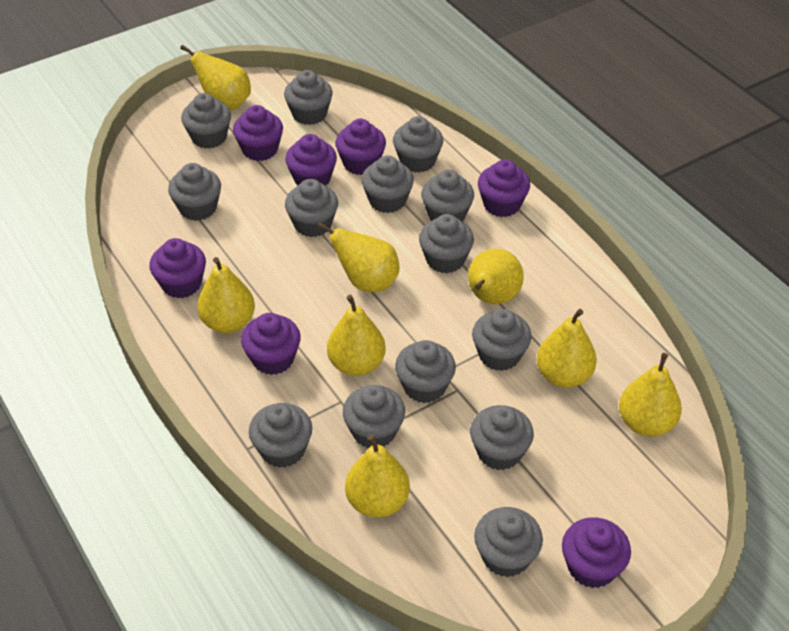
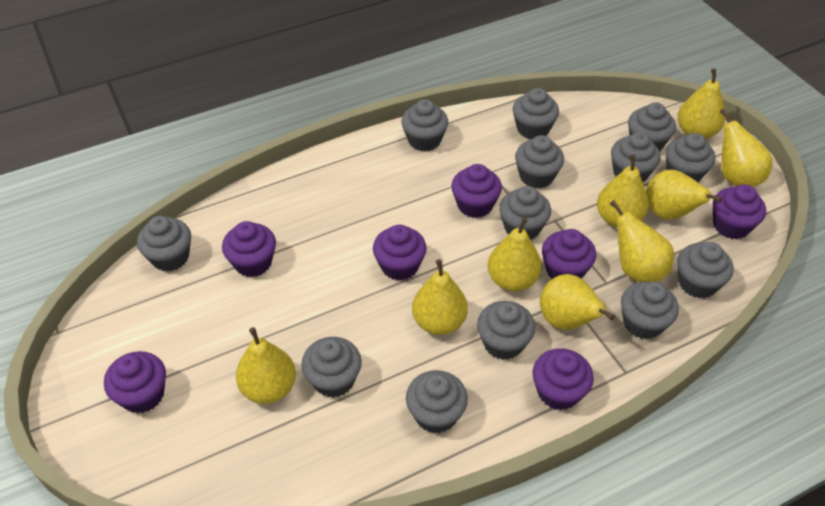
grey cupcake: 14 -> 13
yellow pear: 8 -> 9

